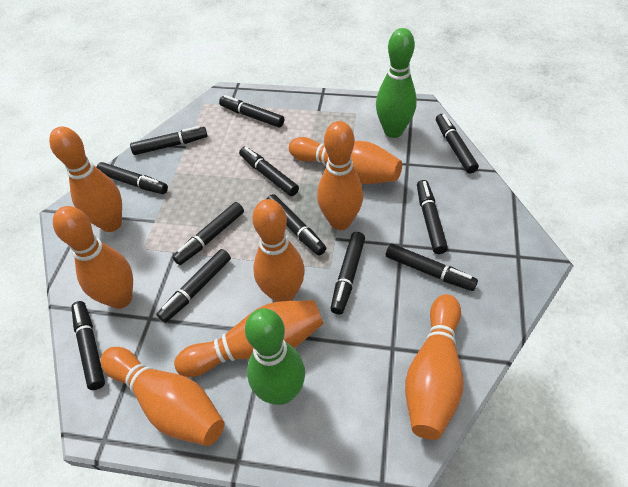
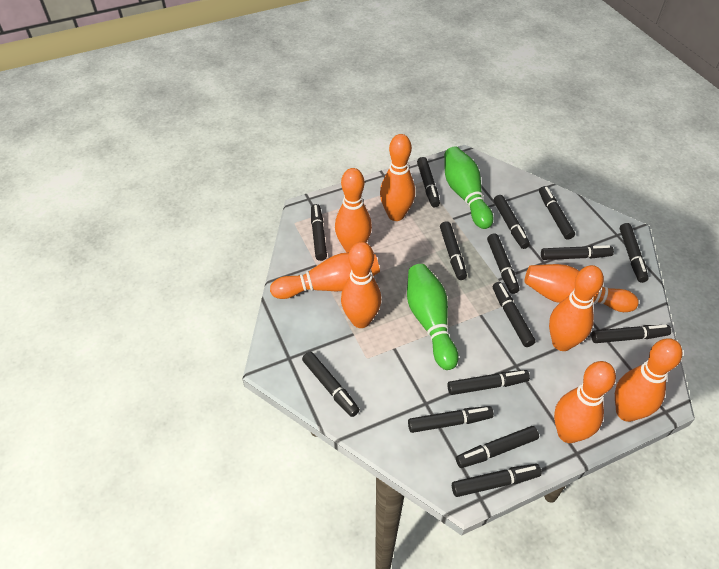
black marker: 12 -> 15

